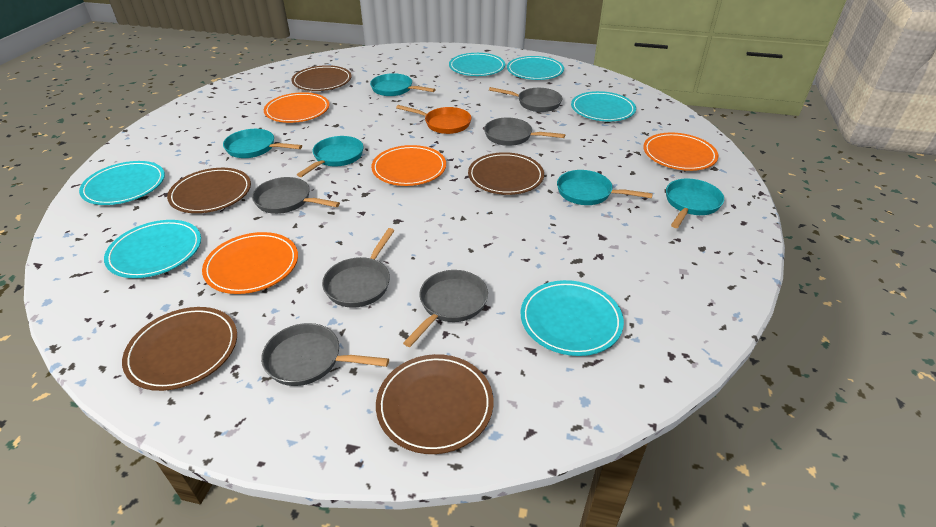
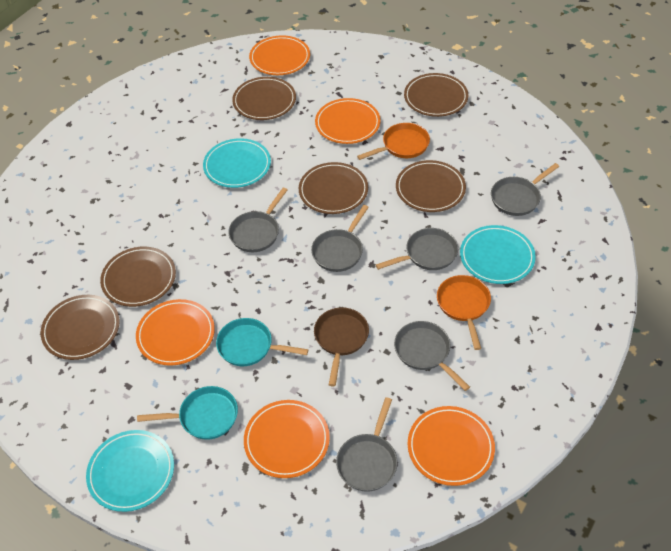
brown pan: 0 -> 1
brown plate: 5 -> 6
orange pan: 1 -> 2
orange plate: 4 -> 5
turquoise pan: 5 -> 2
turquoise plate: 6 -> 3

